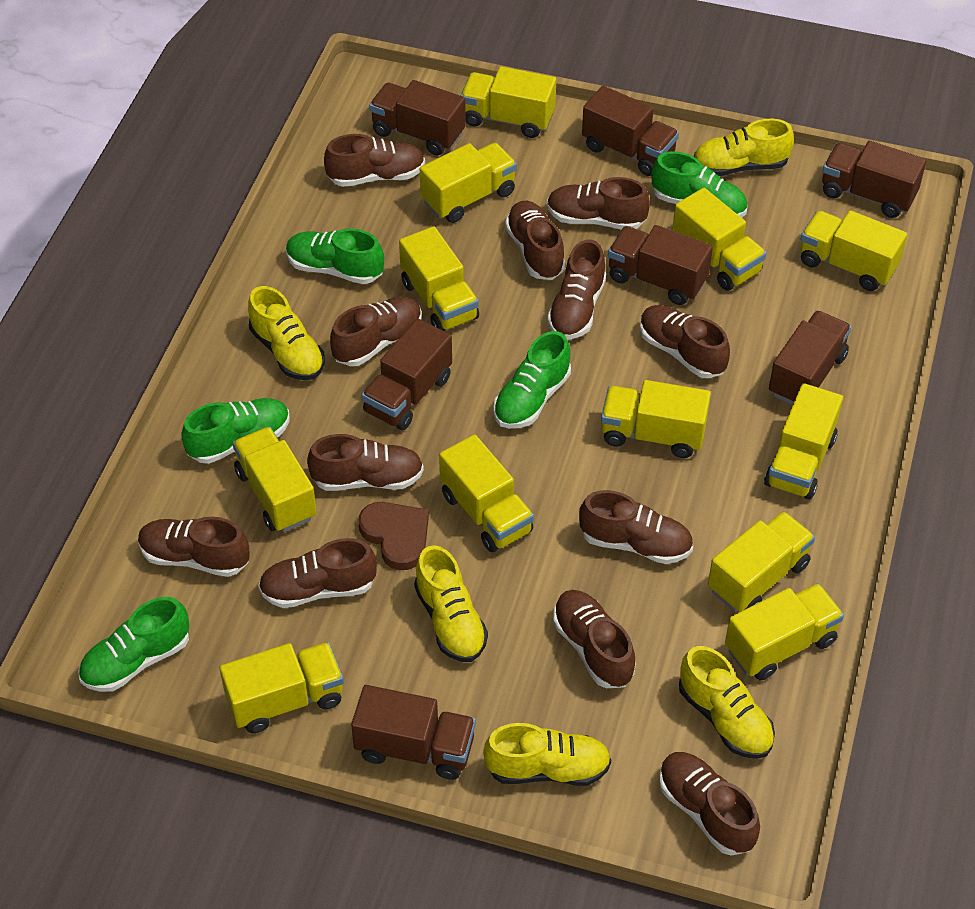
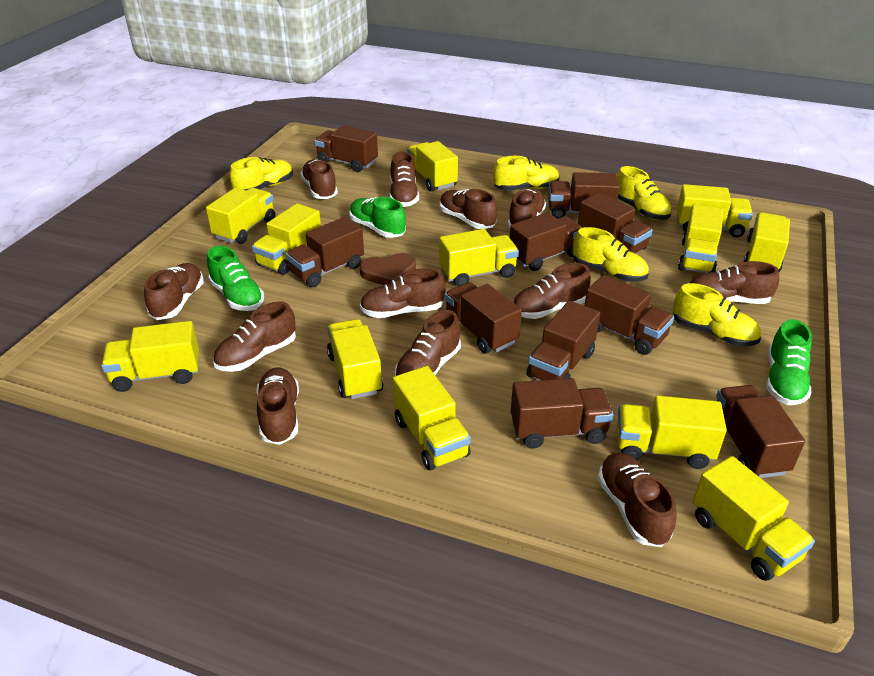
brown truck: 7 -> 10
green shoe: 5 -> 3

